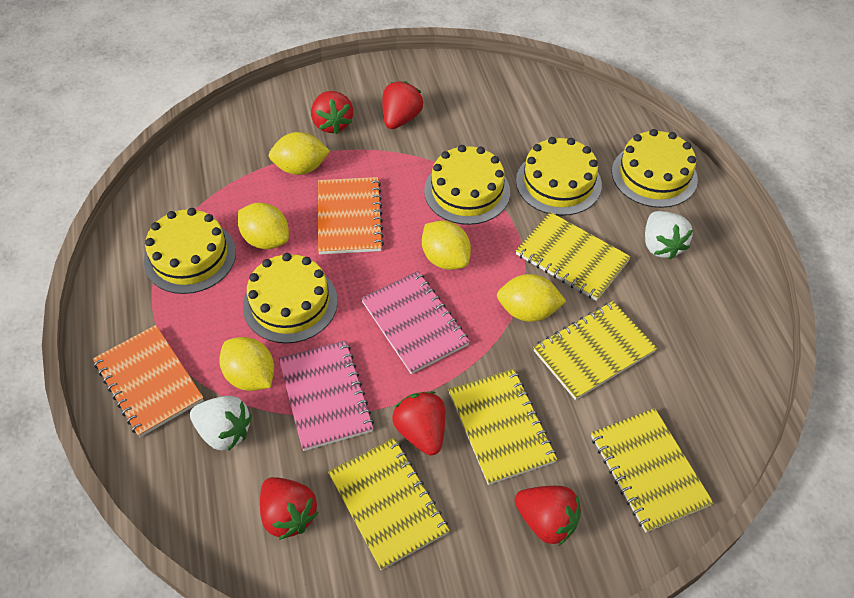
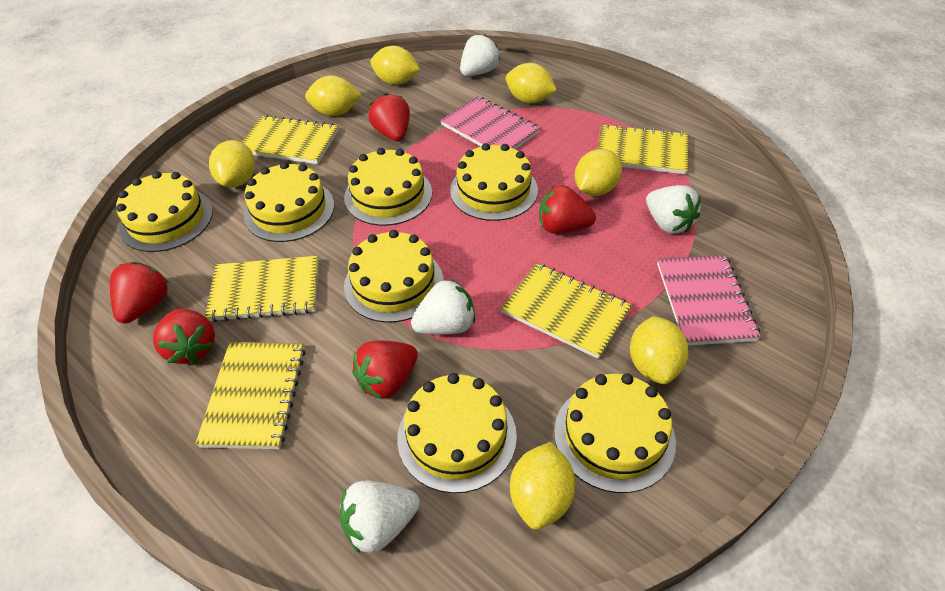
orange notebook: 2 -> 0
white strawberry: 2 -> 4
yellow cake: 5 -> 7
yellow lemon: 5 -> 7

